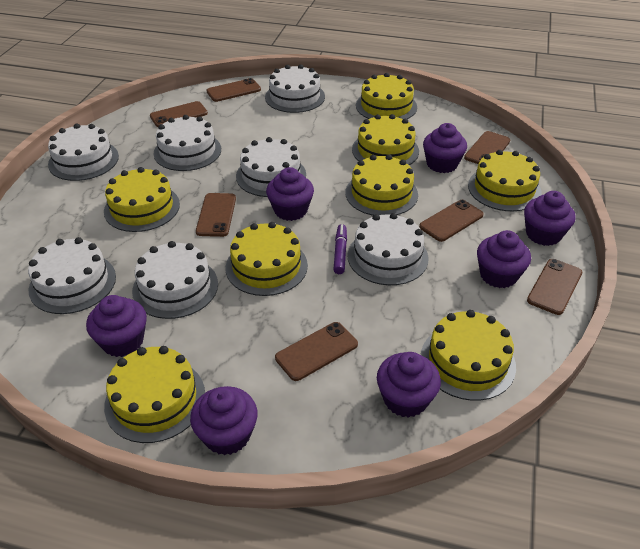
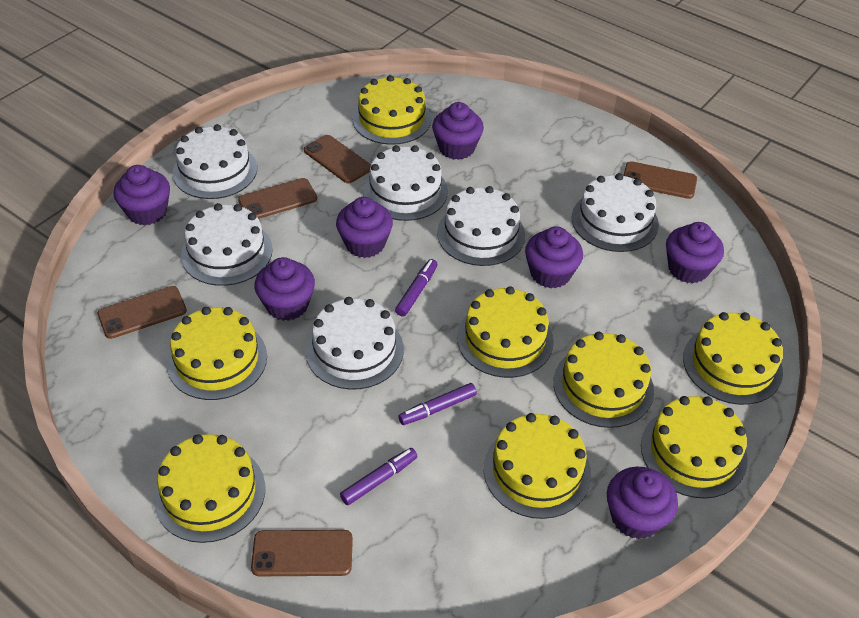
brown phone: 7 -> 5
purple marker: 1 -> 3
white cake: 7 -> 6

